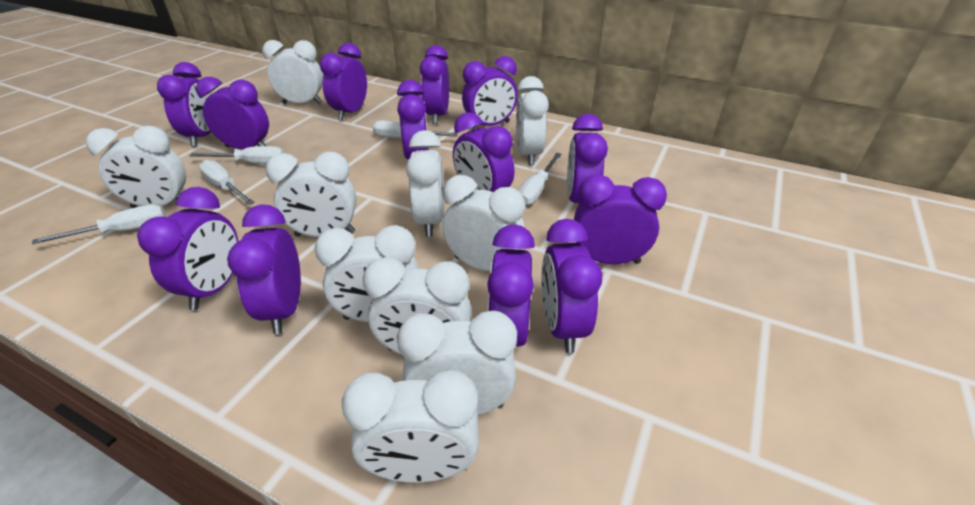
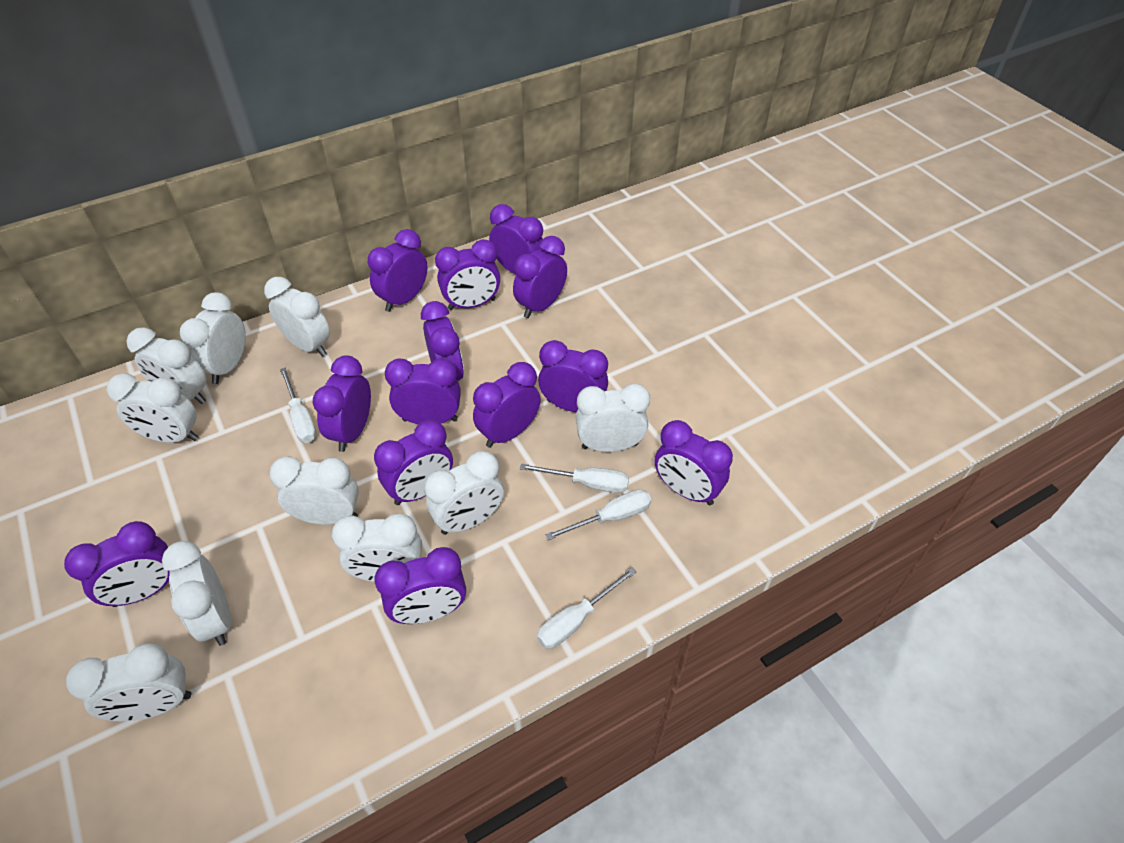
white screwdriver: 5 -> 4

